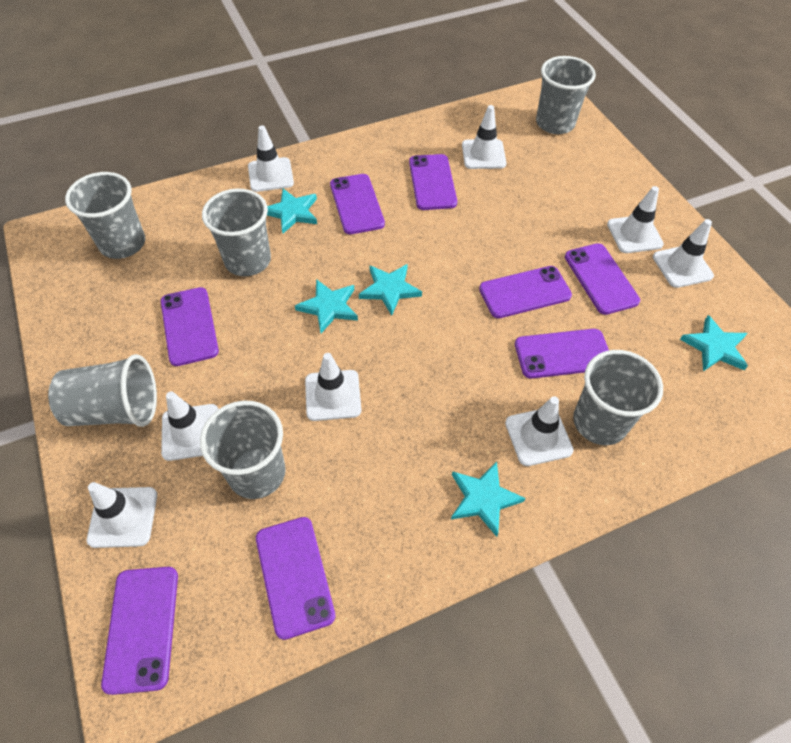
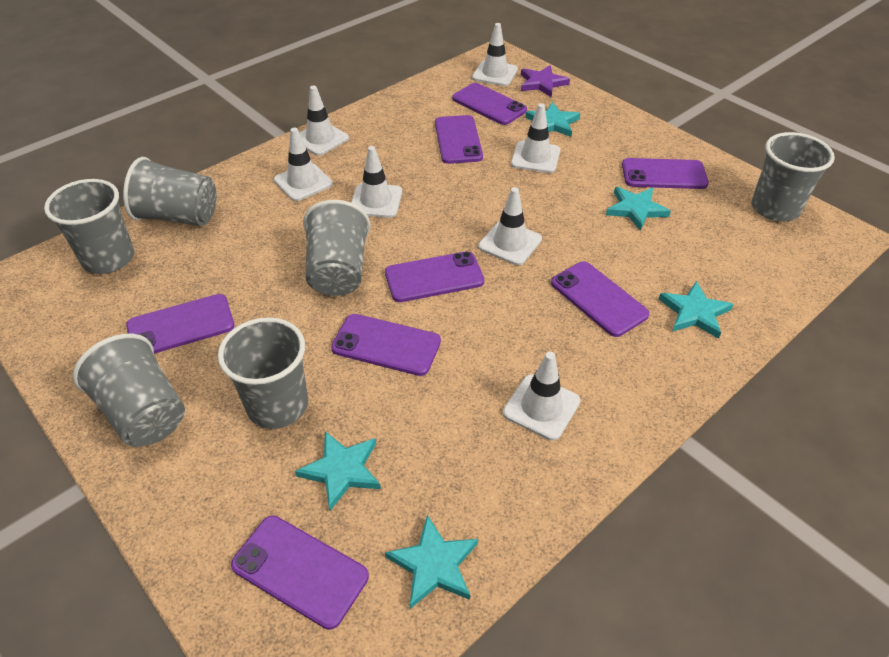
purple star: 0 -> 1
white traffic cone: 8 -> 7

